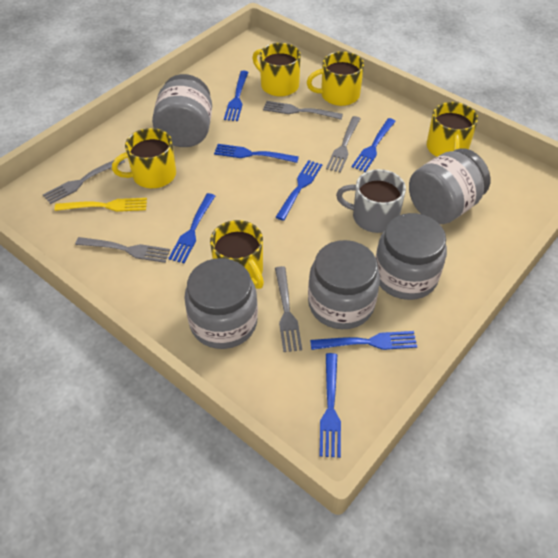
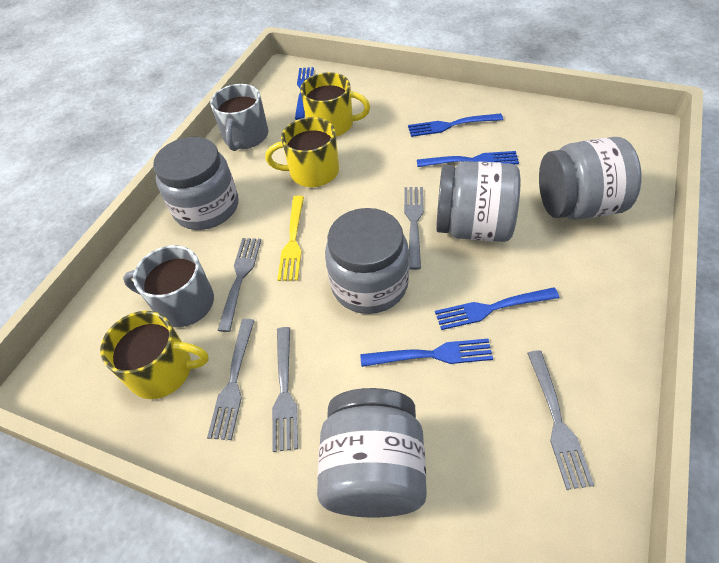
blue fork: 7 -> 5
grey mug: 1 -> 2
yellow mug: 5 -> 3

